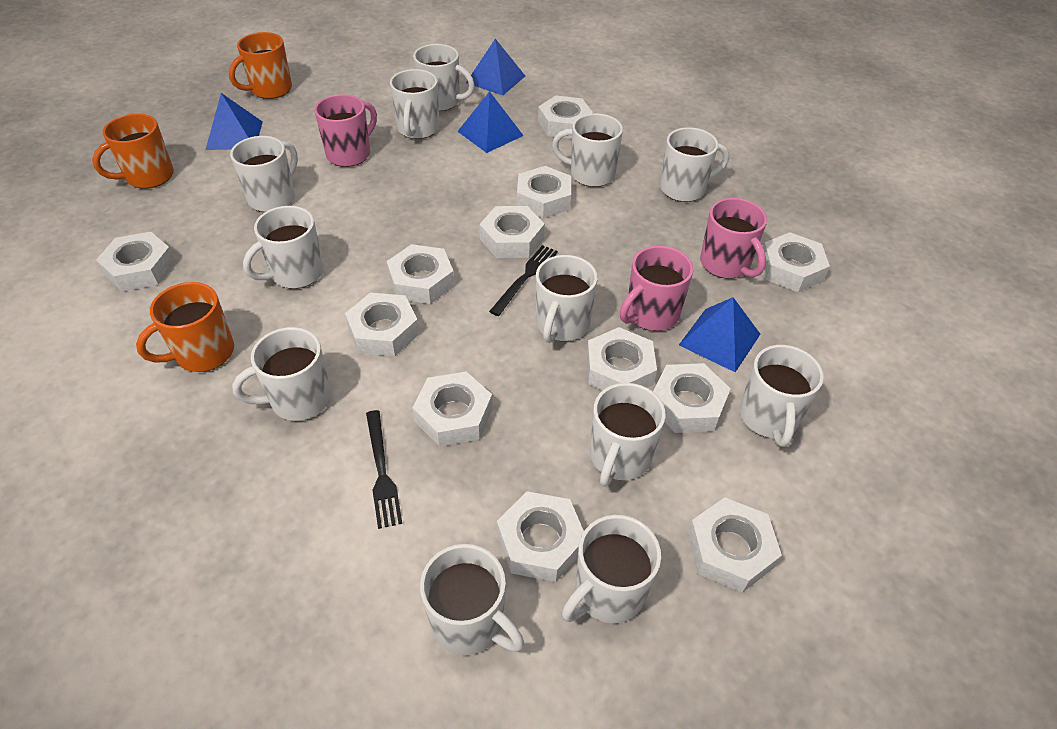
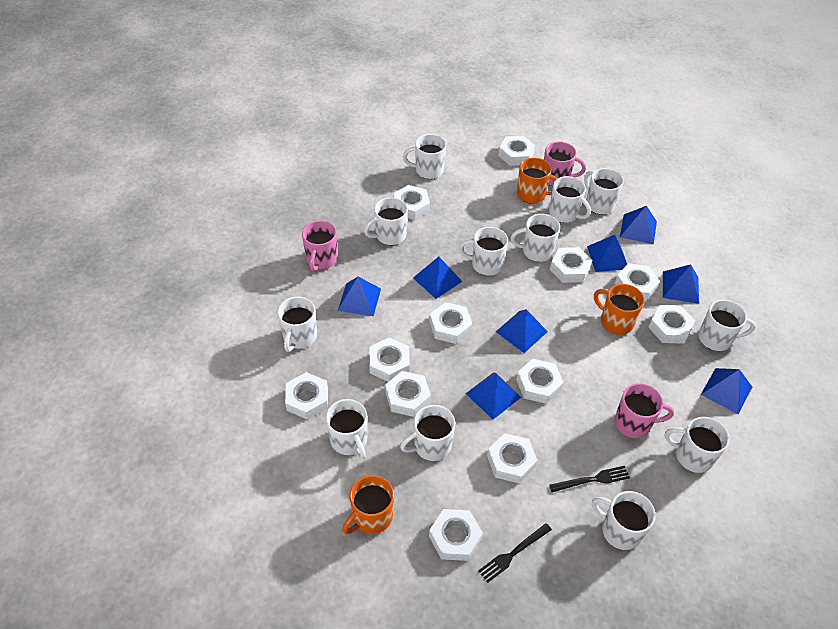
blue pyramid: 4 -> 8

